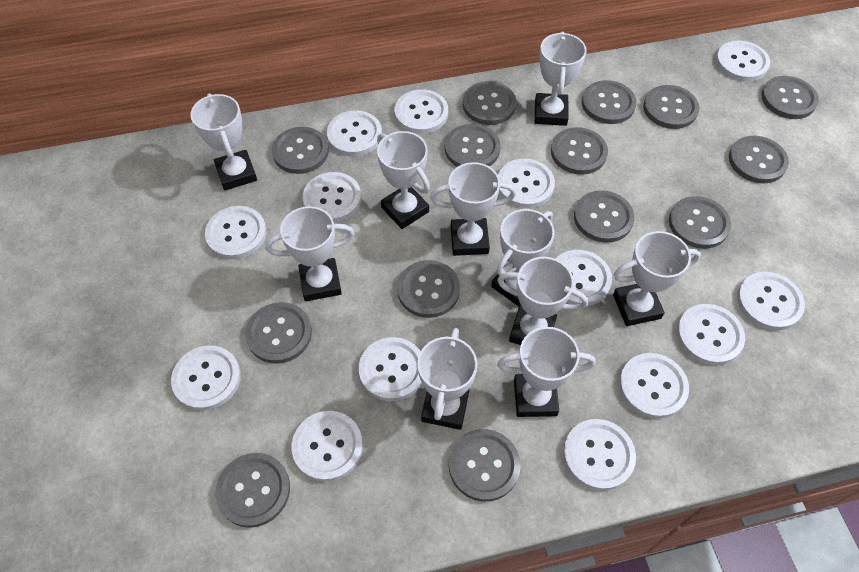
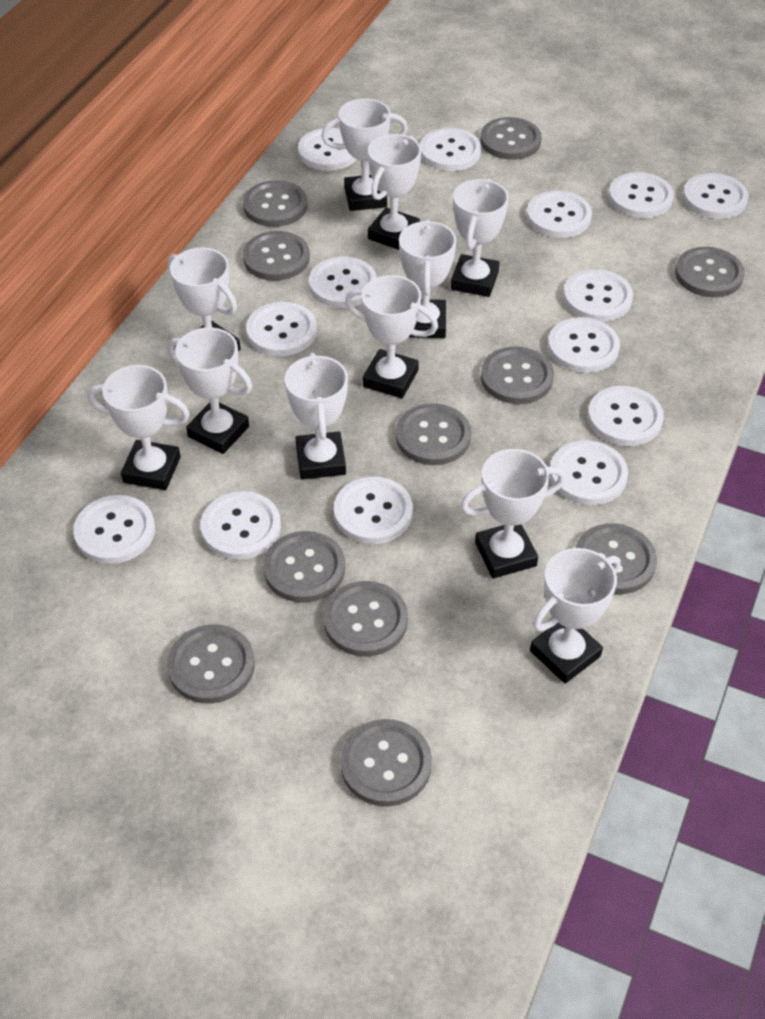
grey button: 14 -> 11
white trophy: 10 -> 11

